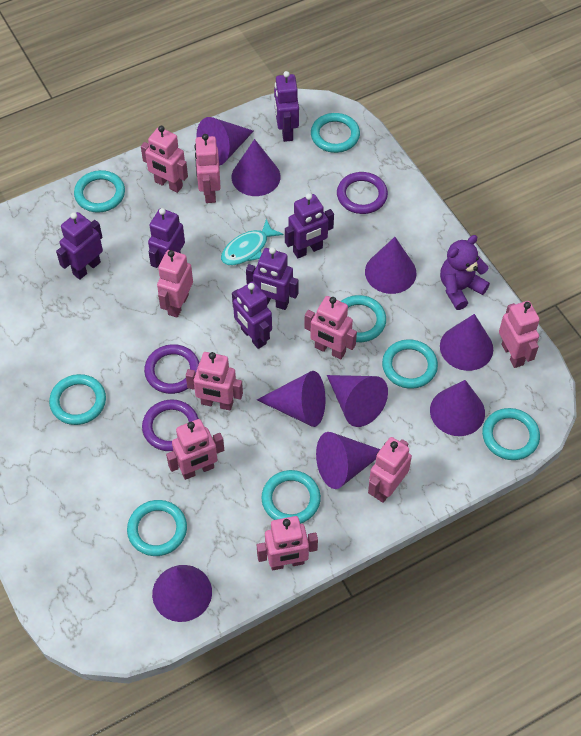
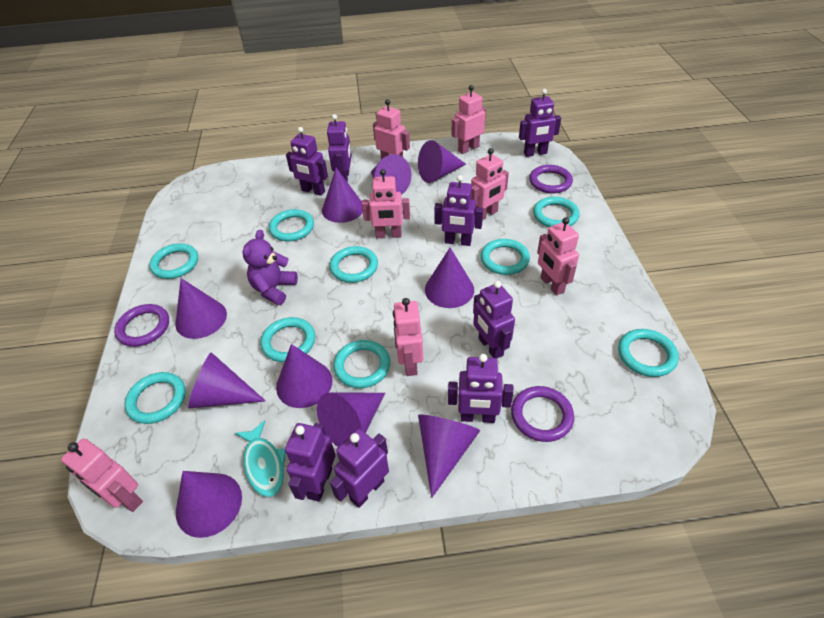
pink robot: 9 -> 7
purple cone: 9 -> 10
purple robot: 6 -> 8
turquoise ring: 8 -> 9

